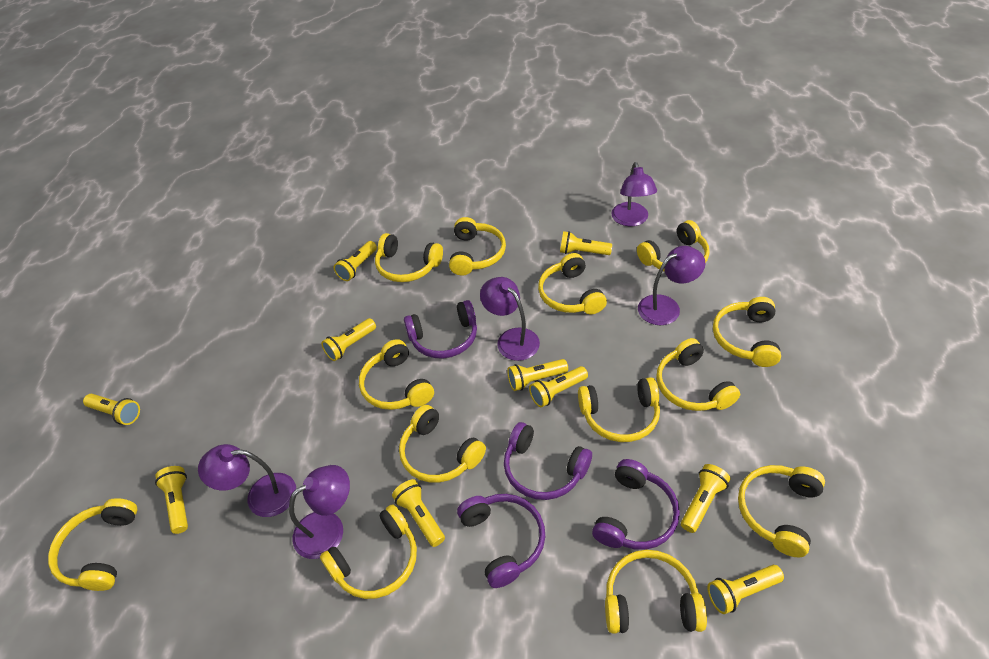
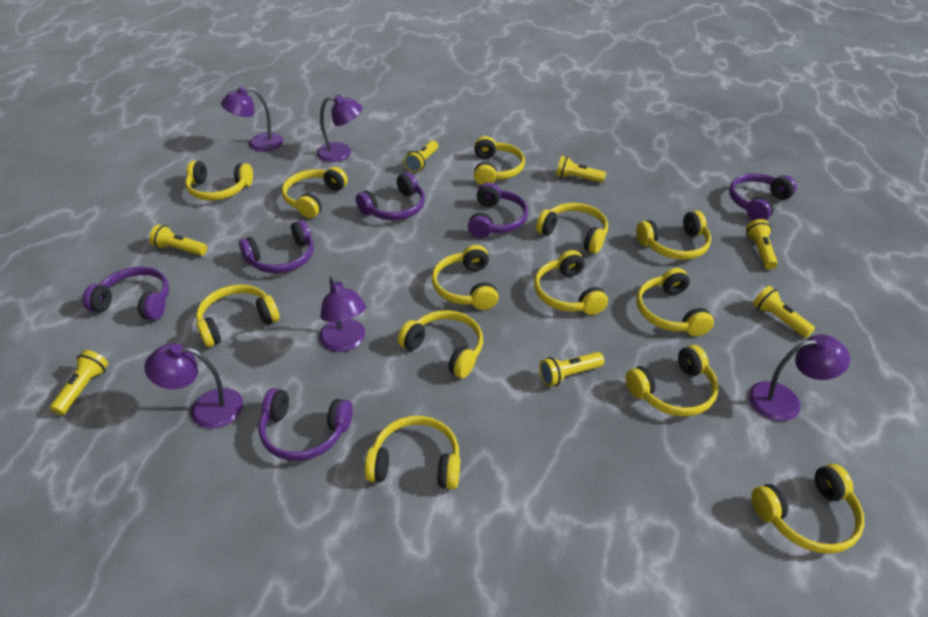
purple headphones: 4 -> 6
yellow flashlight: 10 -> 7

